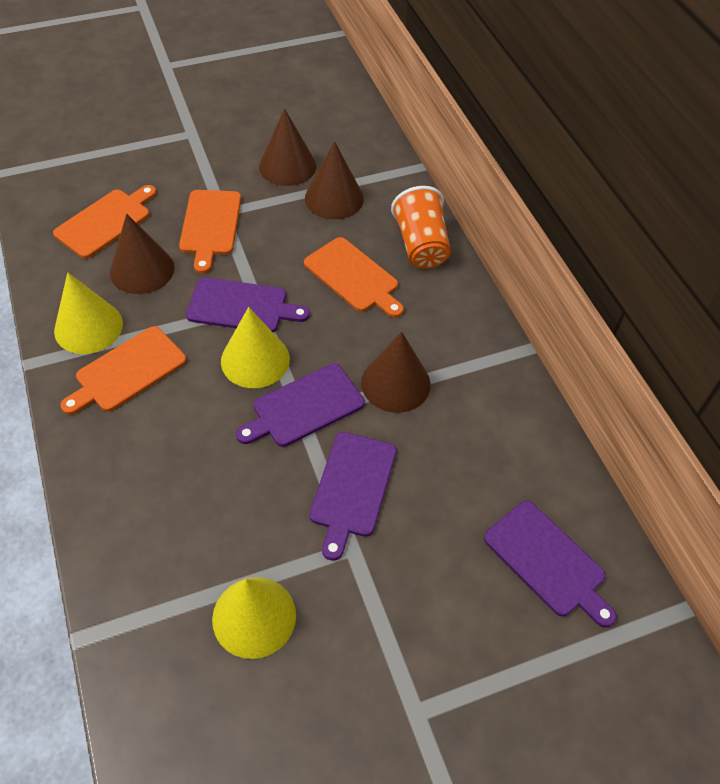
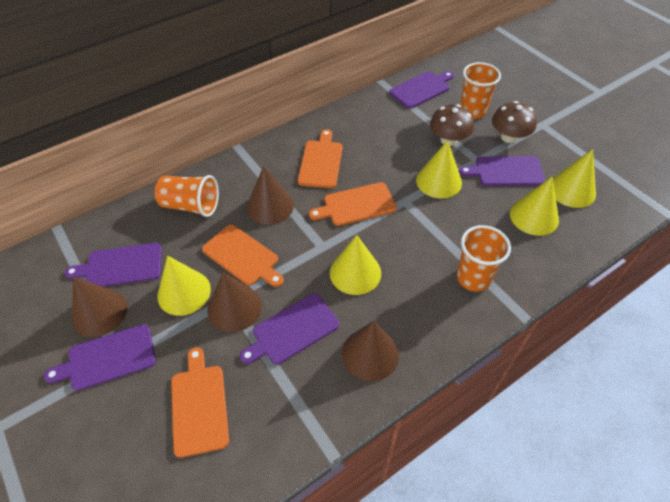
brown mushroom: 0 -> 2
orange cup: 1 -> 3
purple cutting board: 4 -> 5
yellow cone: 3 -> 5

